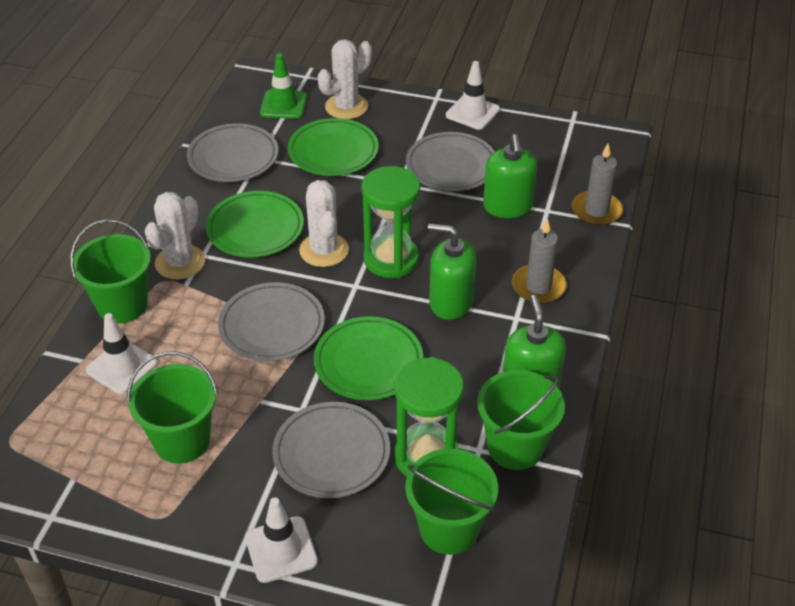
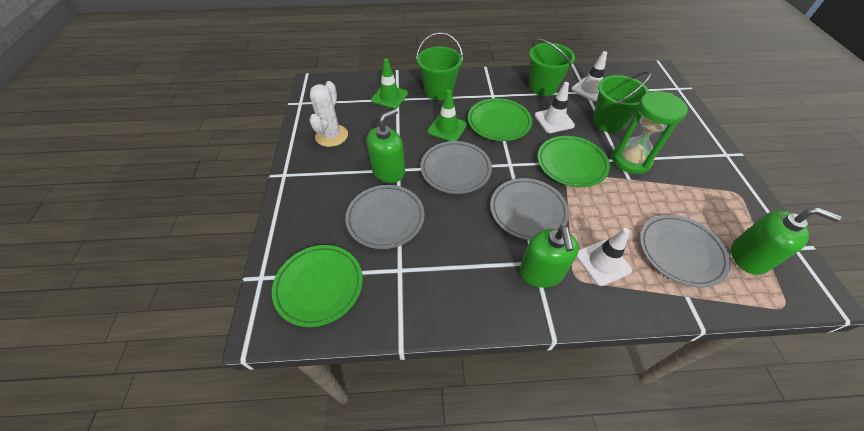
green bucket: 4 -> 3
green hourglass: 2 -> 1
green traffic cone: 1 -> 2
grey candle: 2 -> 0
white cactus: 3 -> 1

